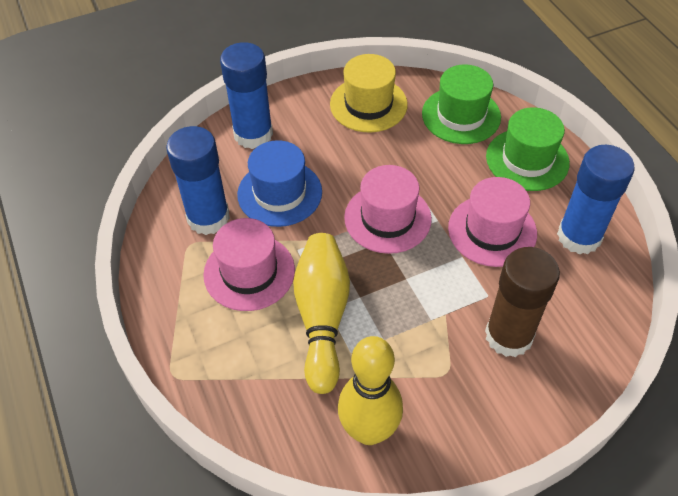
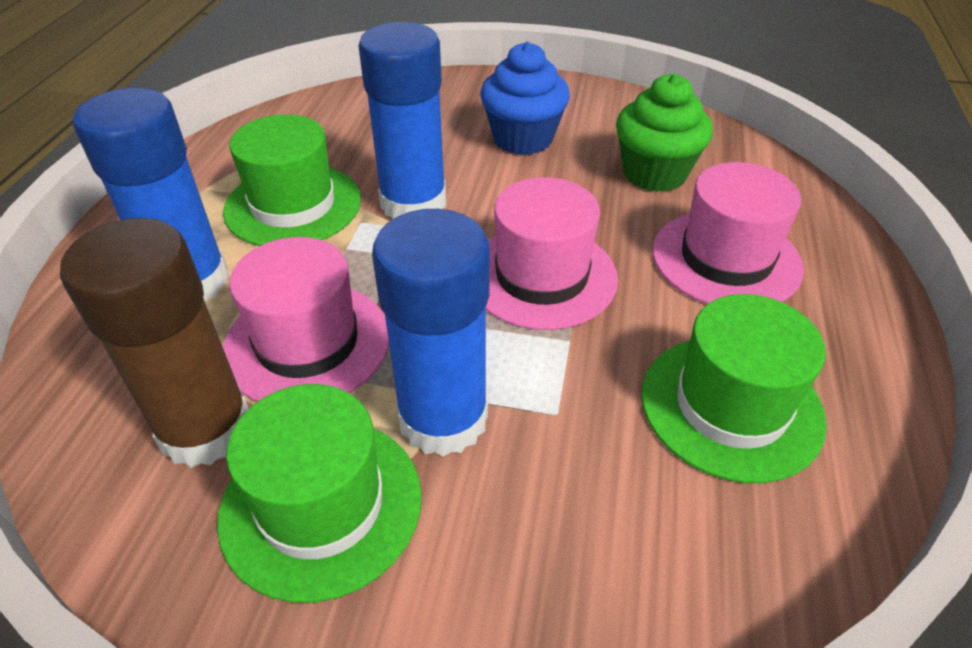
blue cupcake: 0 -> 1
blue hat: 1 -> 0
green cupcake: 0 -> 1
green hat: 2 -> 3
yellow bowling pin: 2 -> 0
yellow hat: 1 -> 0

